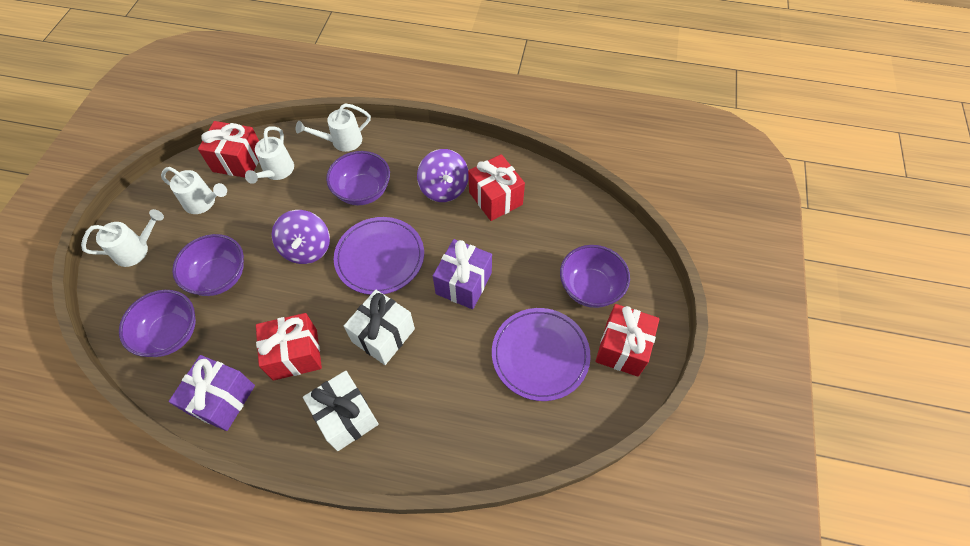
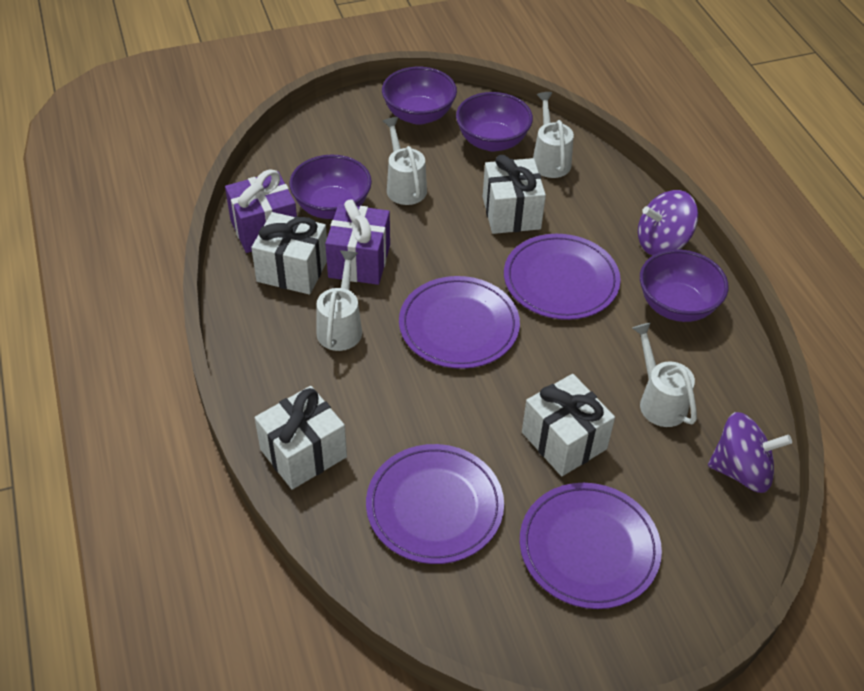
purple plate: 2 -> 4
red gift: 4 -> 0
white gift: 2 -> 4

